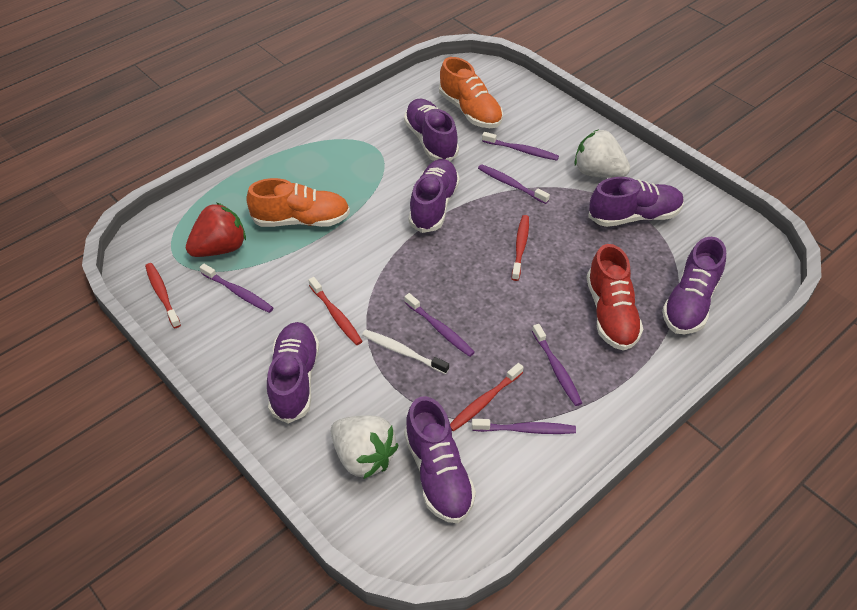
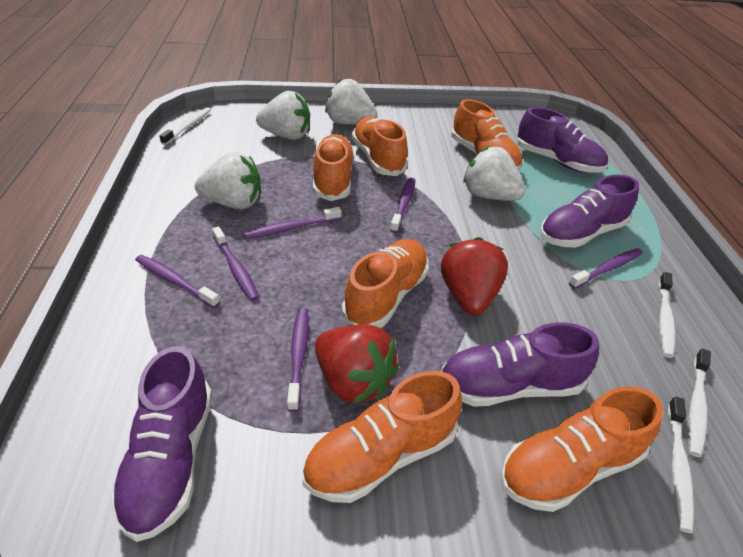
orange shoe: 2 -> 6
purple shoe: 6 -> 4
red shoe: 1 -> 0
red strawberry: 1 -> 2
red toothbrush: 4 -> 0
white strawberry: 2 -> 4
white toothbrush: 1 -> 4

